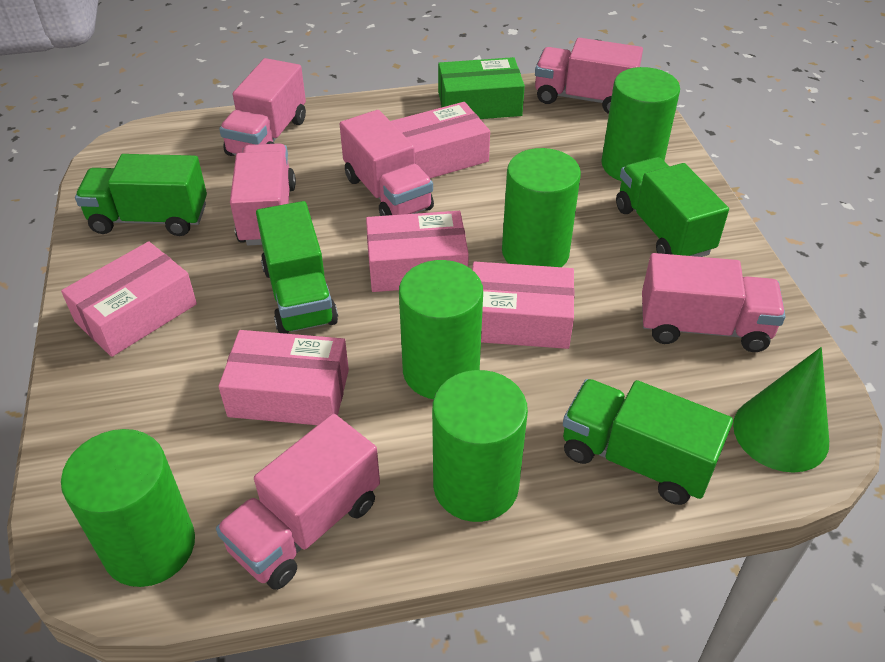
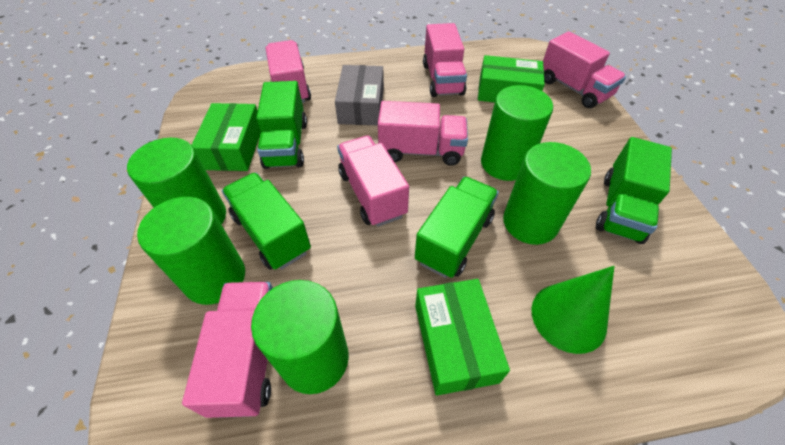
green box: 1 -> 3
grey box: 0 -> 1
pink box: 5 -> 0

